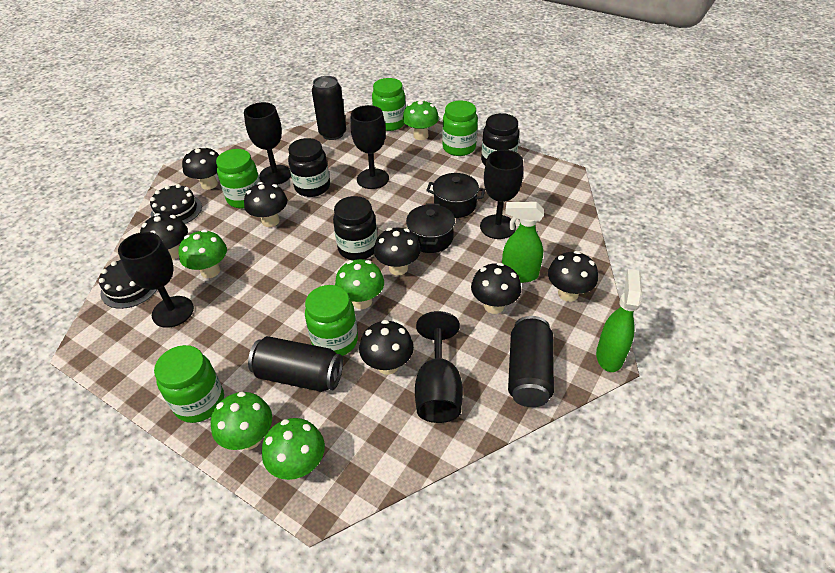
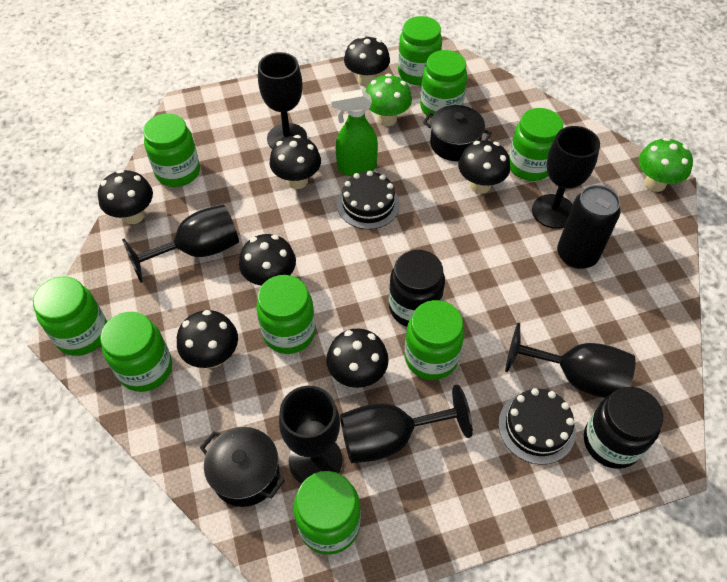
black can: 3 -> 1
black goblet: 5 -> 6
black jar: 3 -> 2
green jar: 5 -> 9
green mushroom: 5 -> 2
green spray bottle: 2 -> 1

